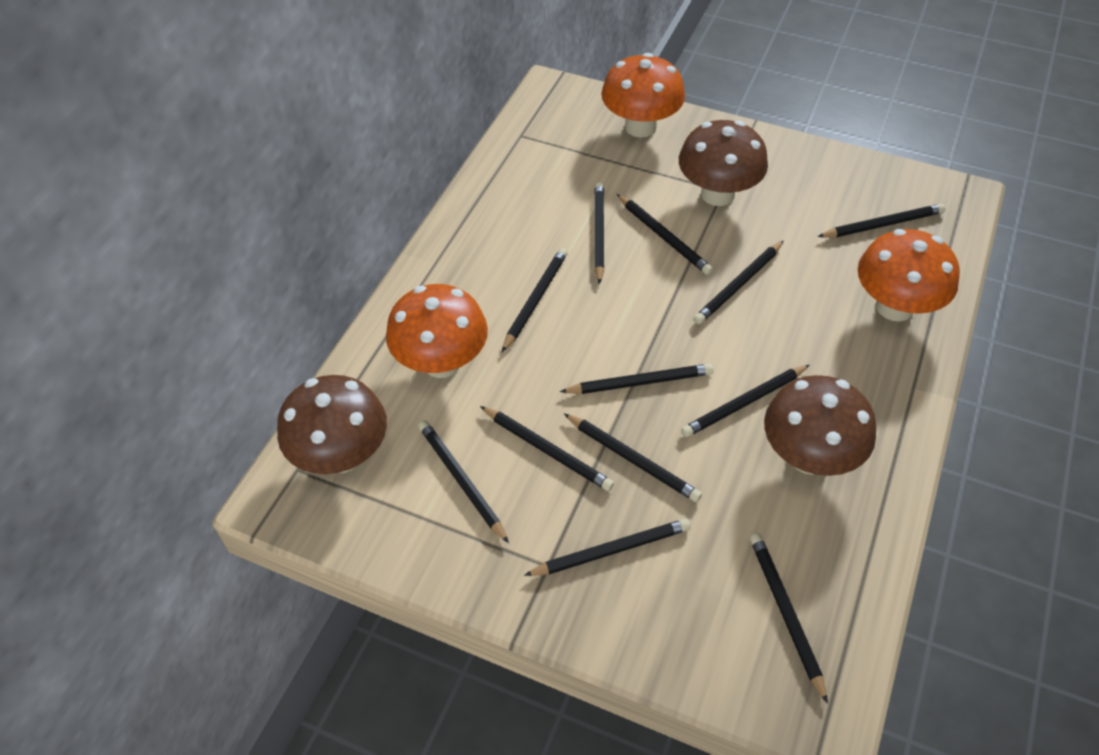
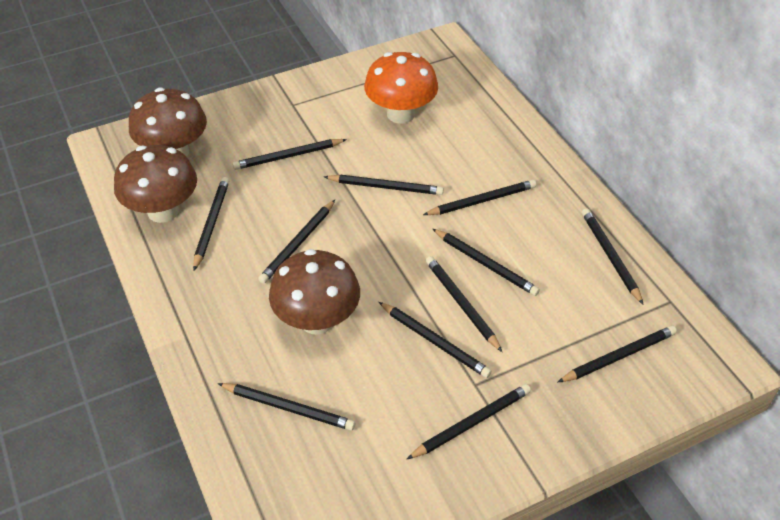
orange mushroom: 3 -> 1

